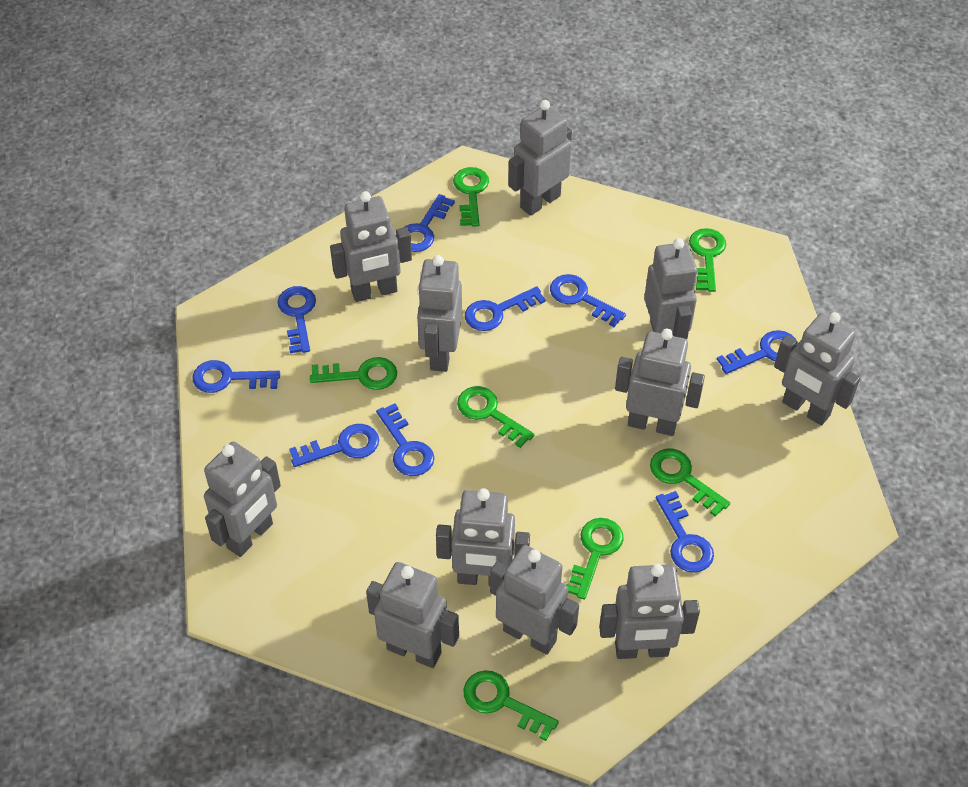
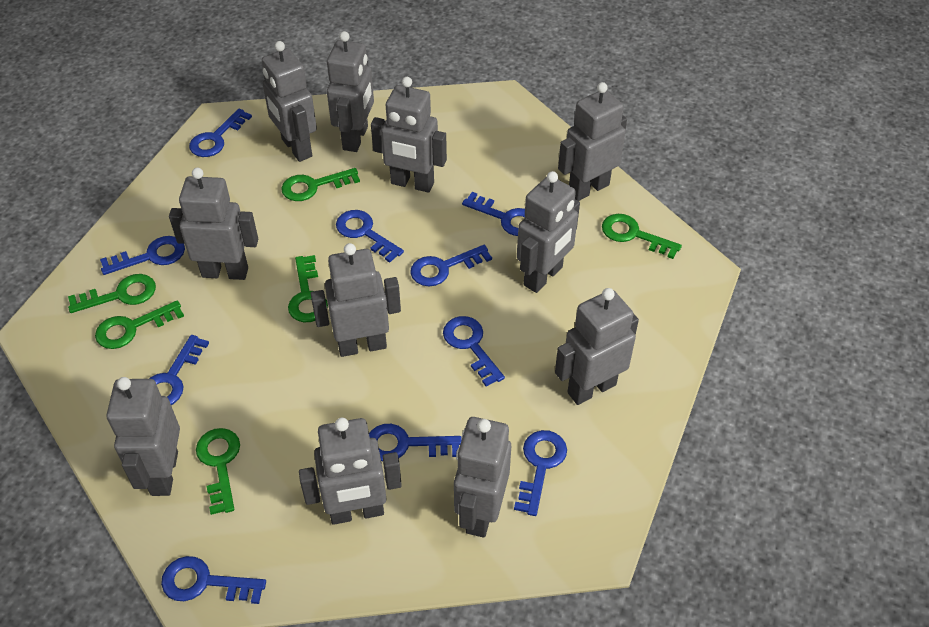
blue key: 9 -> 10
green key: 7 -> 6

